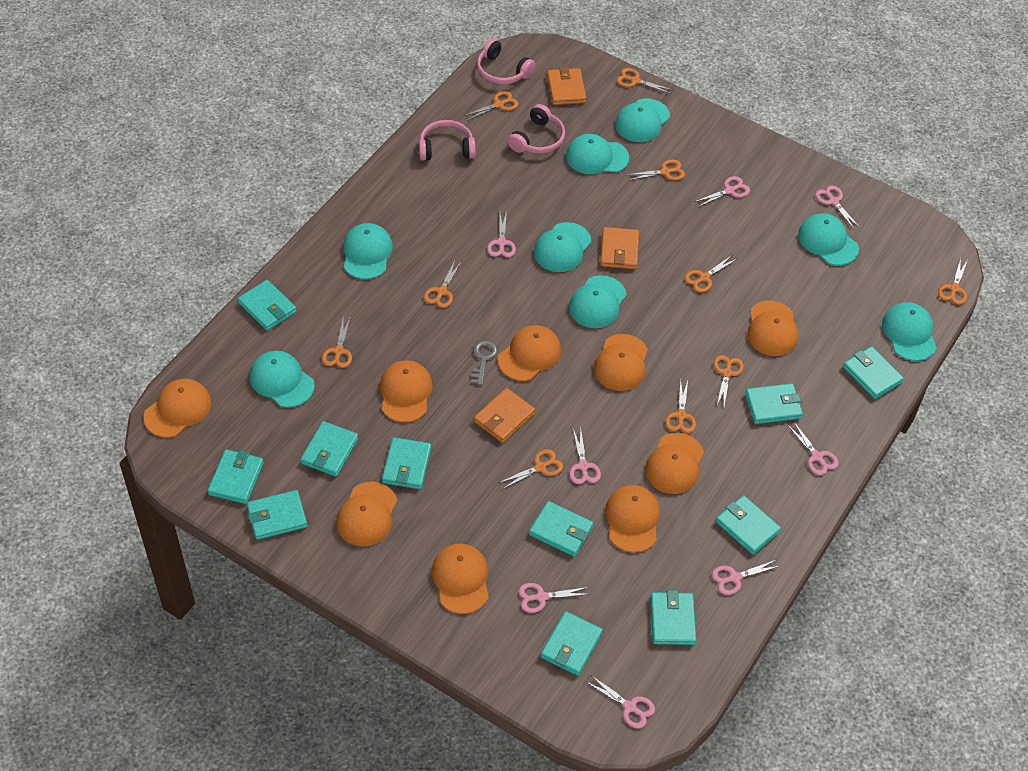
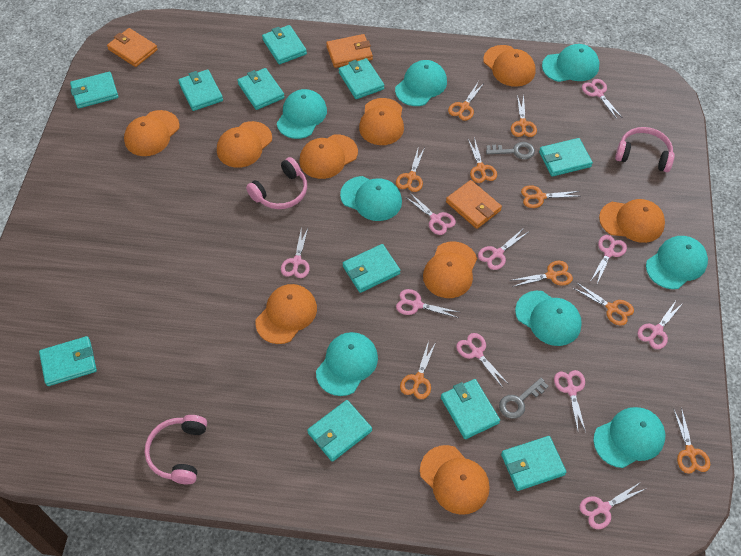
grey key: 1 -> 2
orange scissors: 10 -> 9
pink scissors: 8 -> 10

